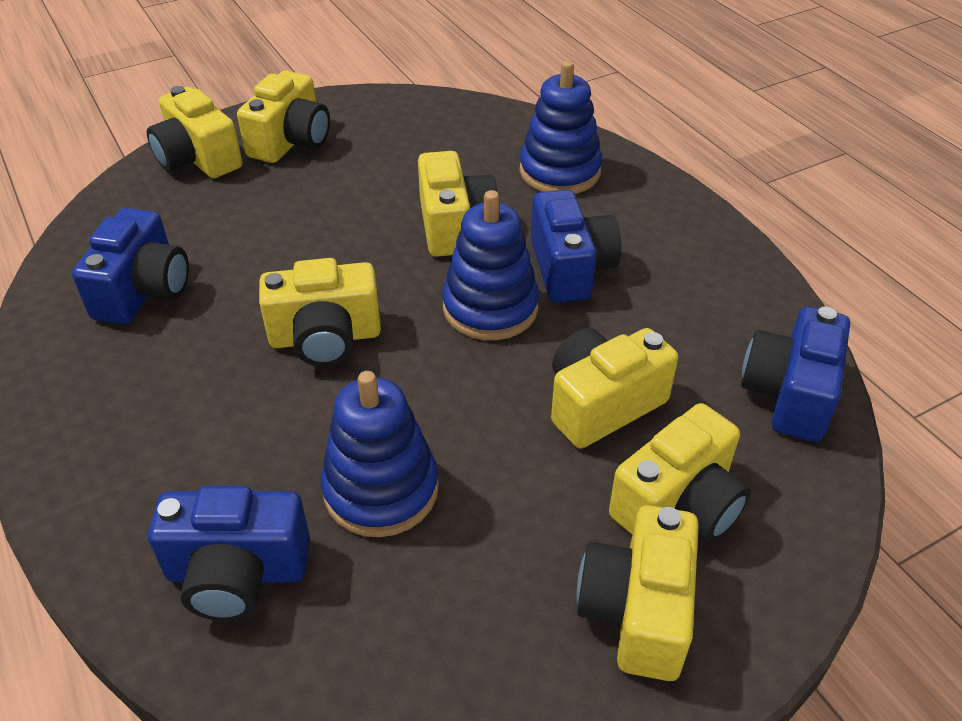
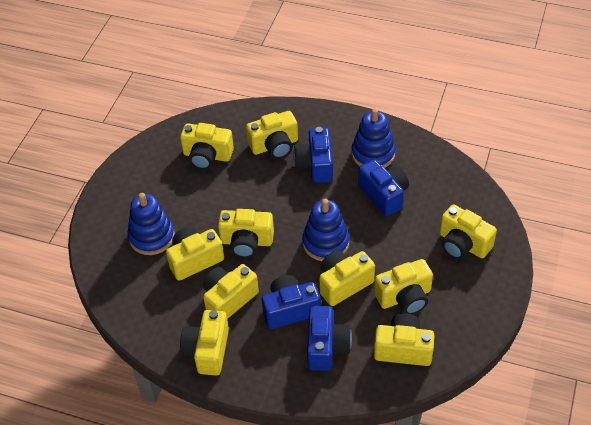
yellow camera: 7 -> 10

